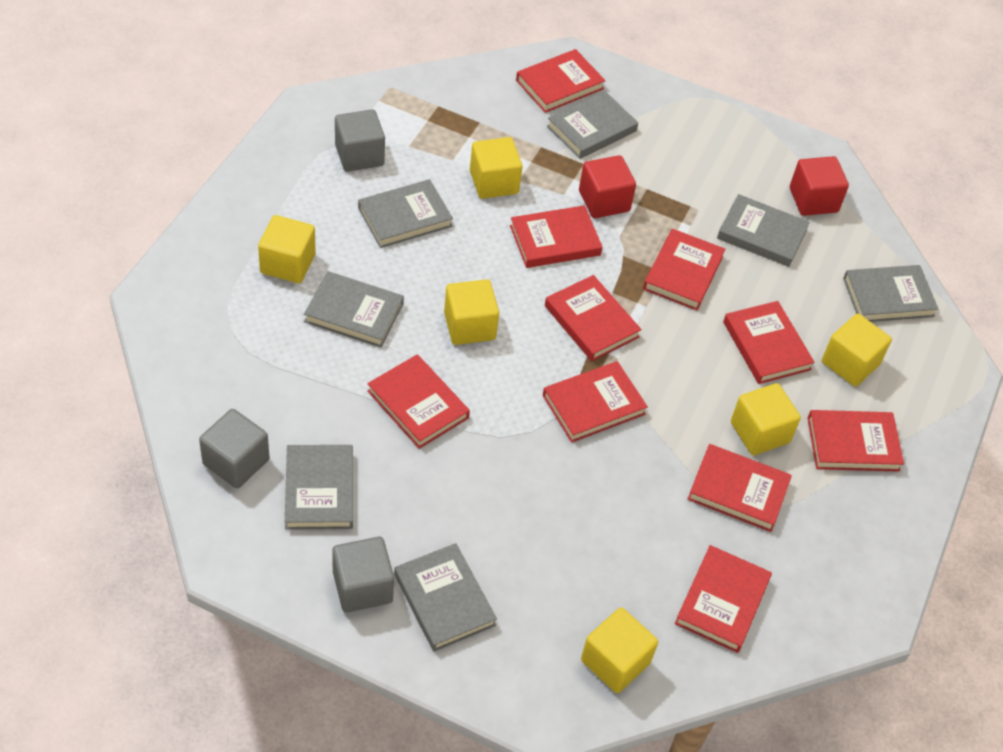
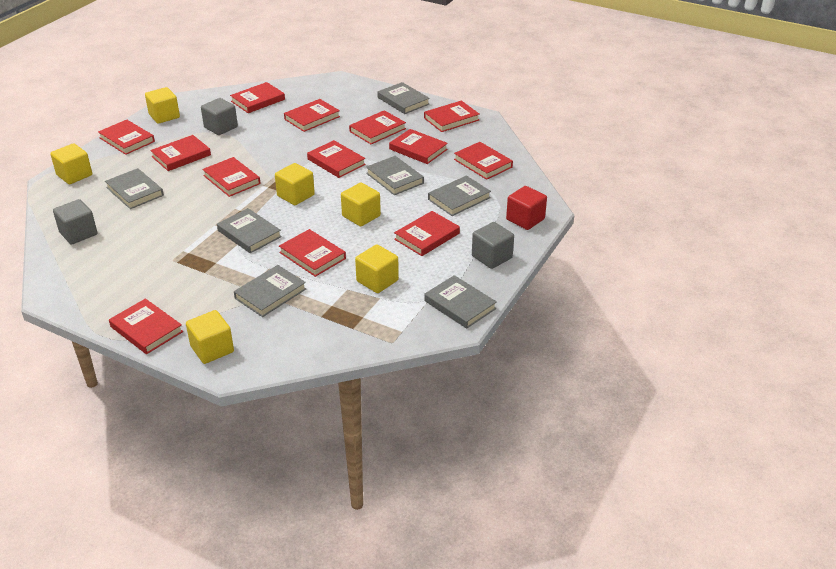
red book: 10 -> 13
red cube: 2 -> 1

